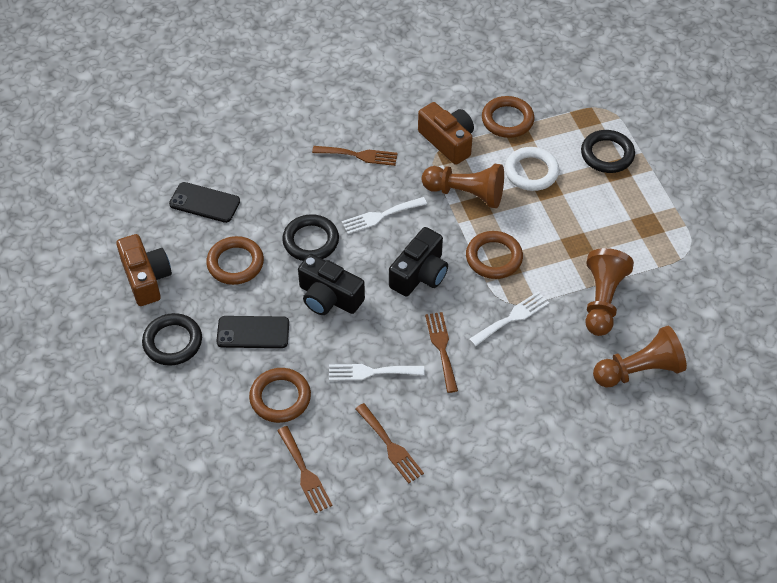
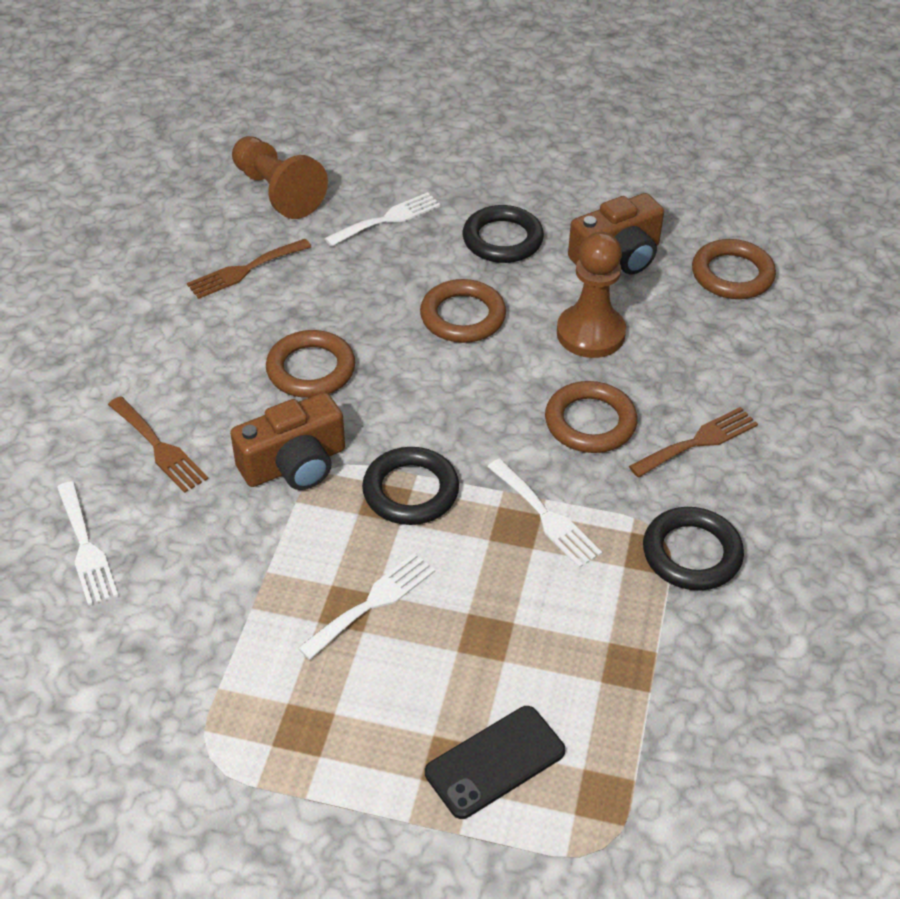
black camera: 2 -> 0
black phone: 2 -> 1
brown fork: 4 -> 3
brown pawn: 3 -> 2
white fork: 3 -> 4
white ring: 1 -> 0

